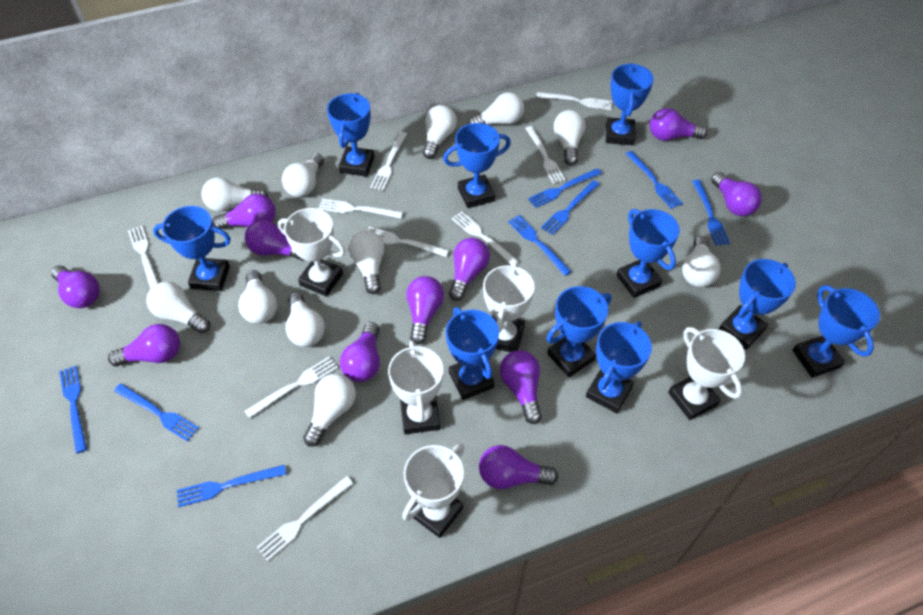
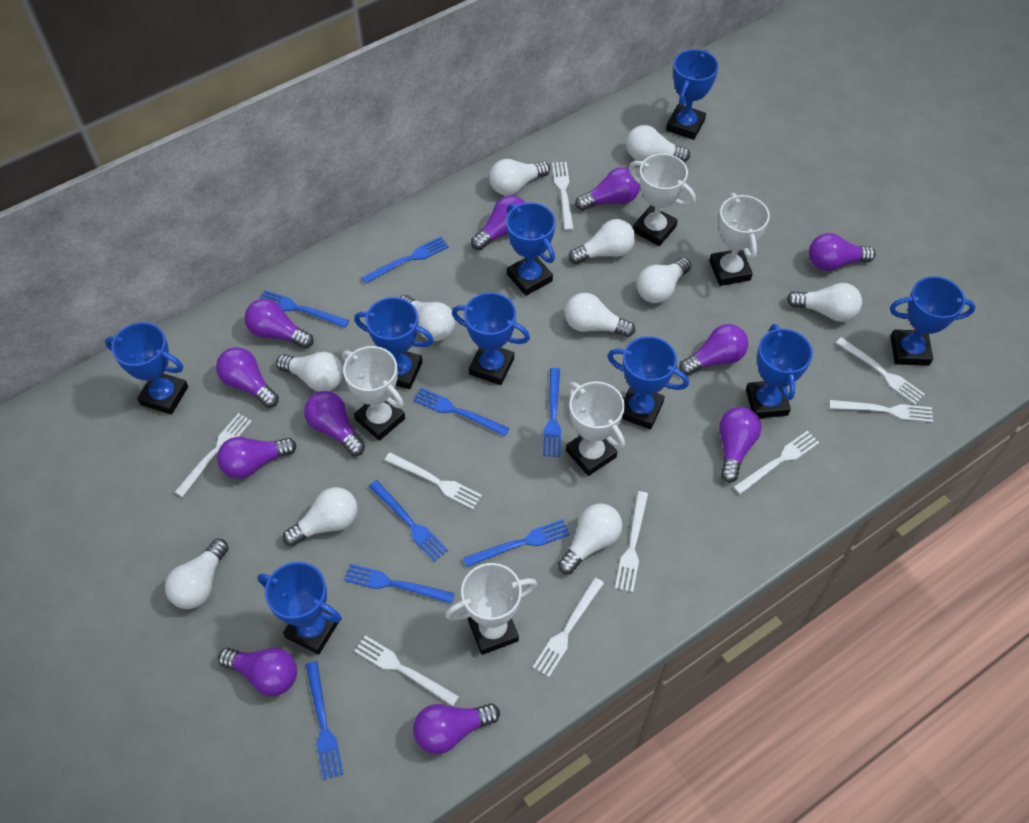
blue trophy: 10 -> 9

